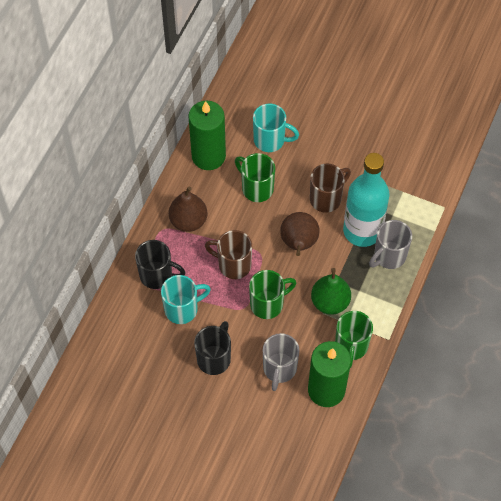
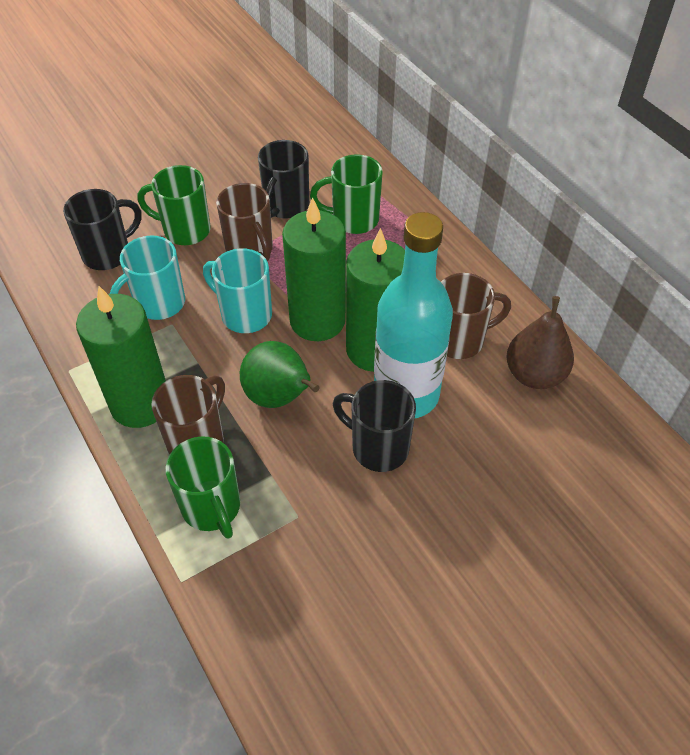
black mug: 2 -> 3
brown mug: 2 -> 3
brown pear: 2 -> 1
green candle: 2 -> 3
grey mug: 2 -> 0

